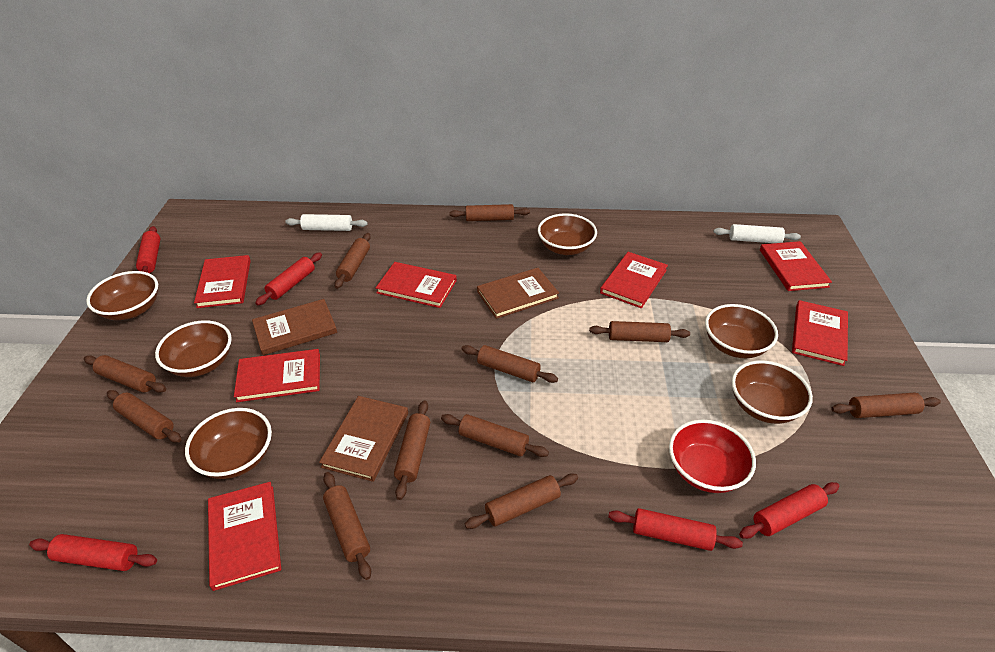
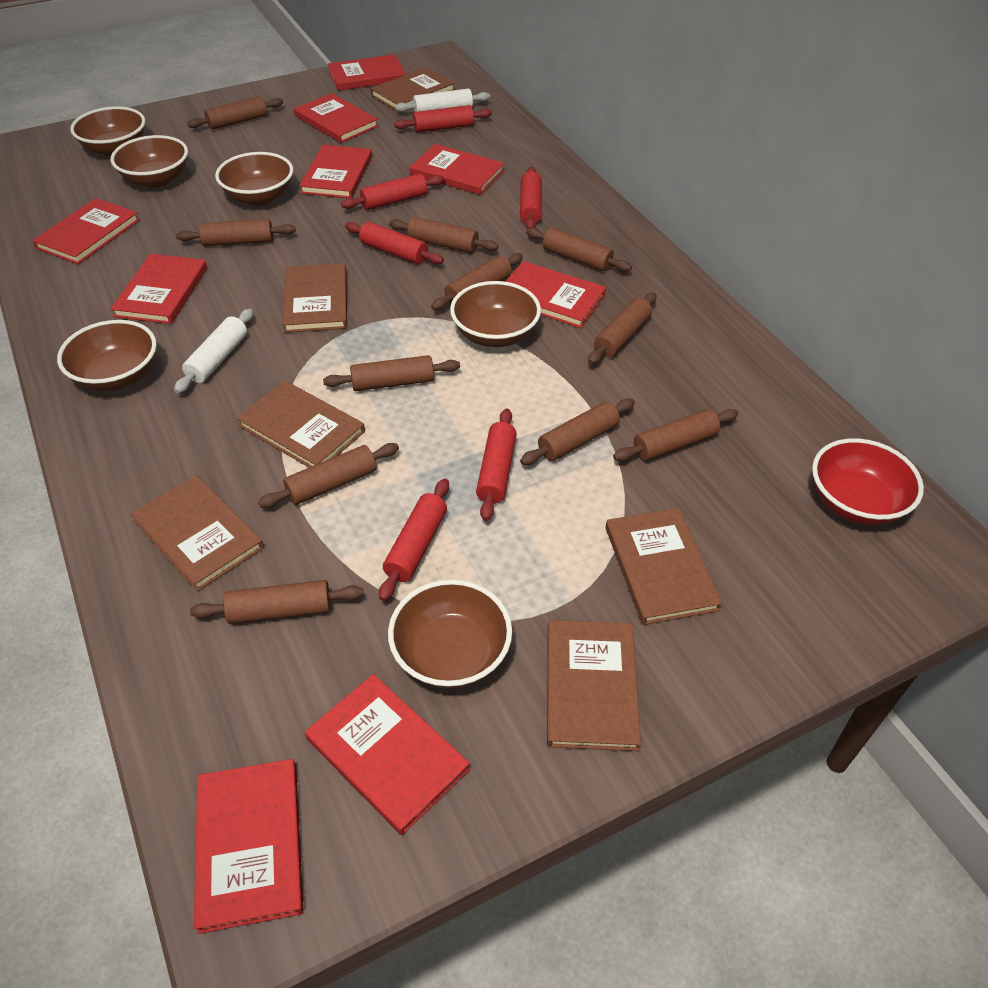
brown book: 3 -> 6
red book: 7 -> 9
red rolling pin: 5 -> 6

